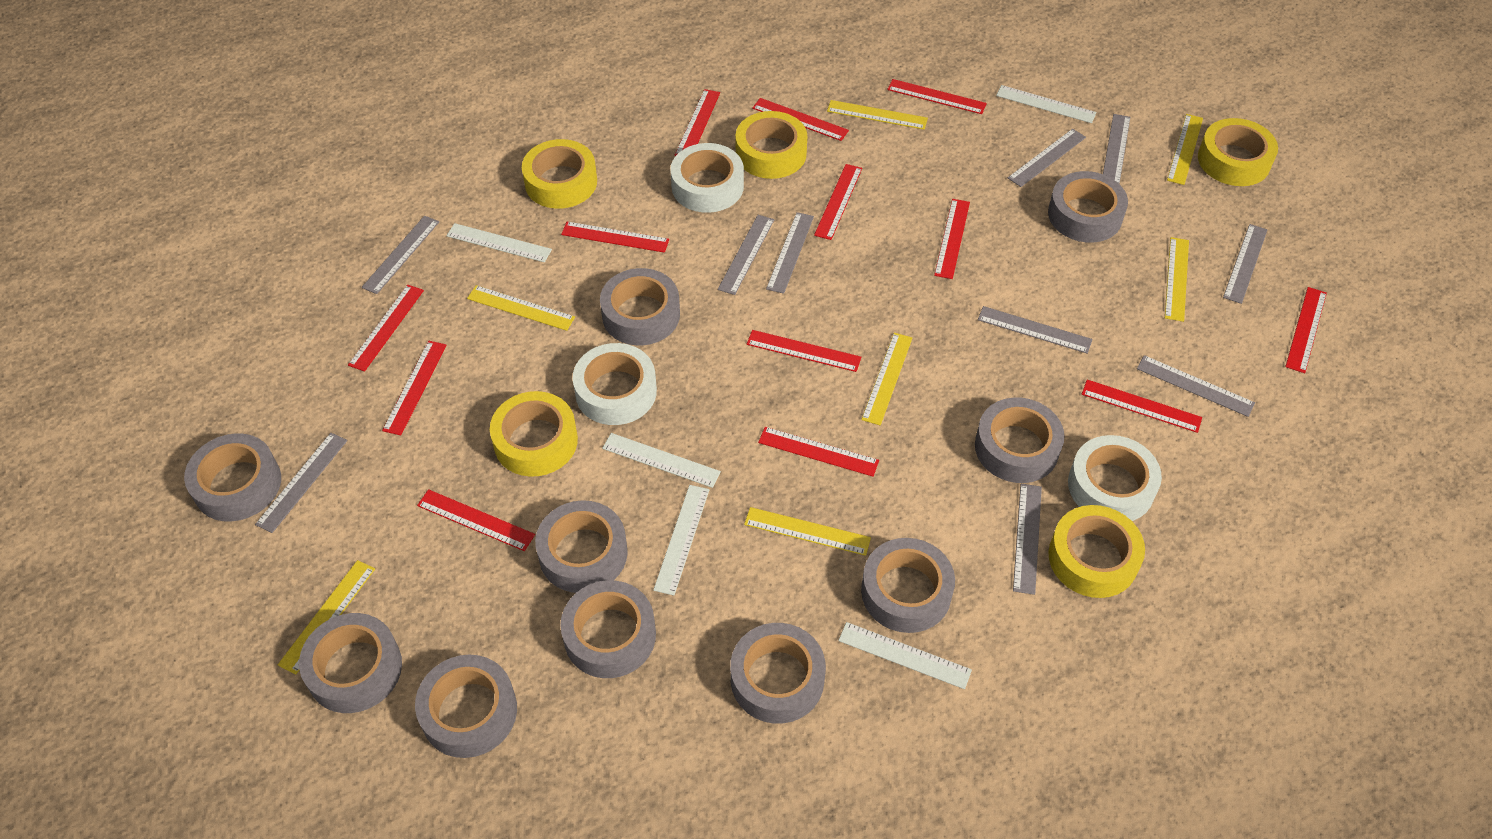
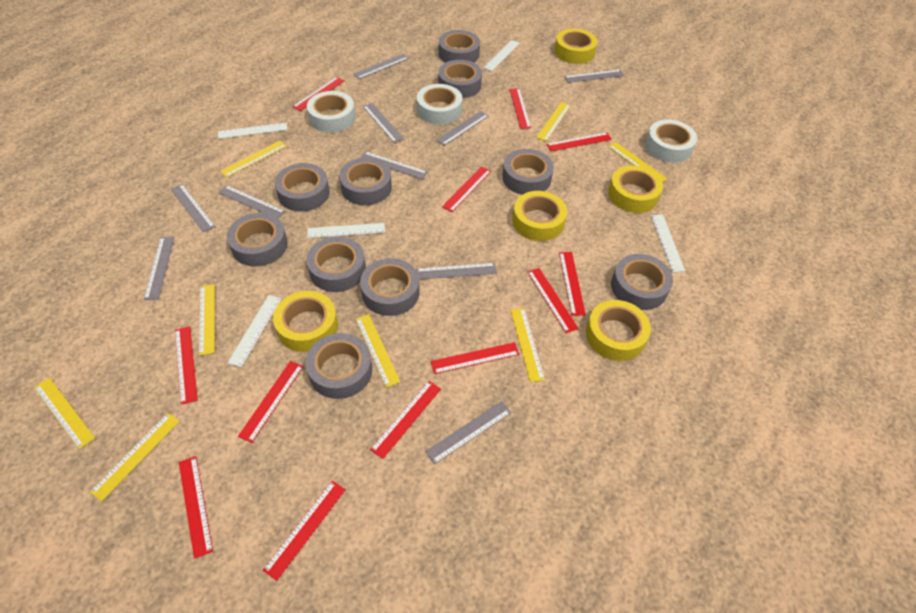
red ruler: 13 -> 12
yellow ruler: 7 -> 8

